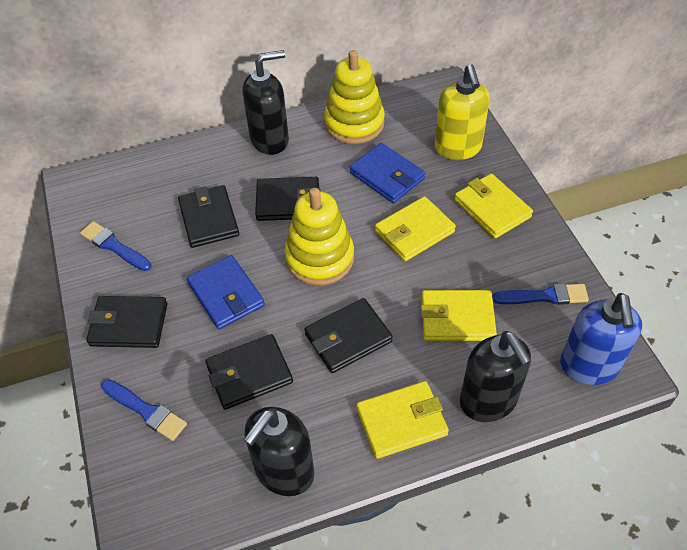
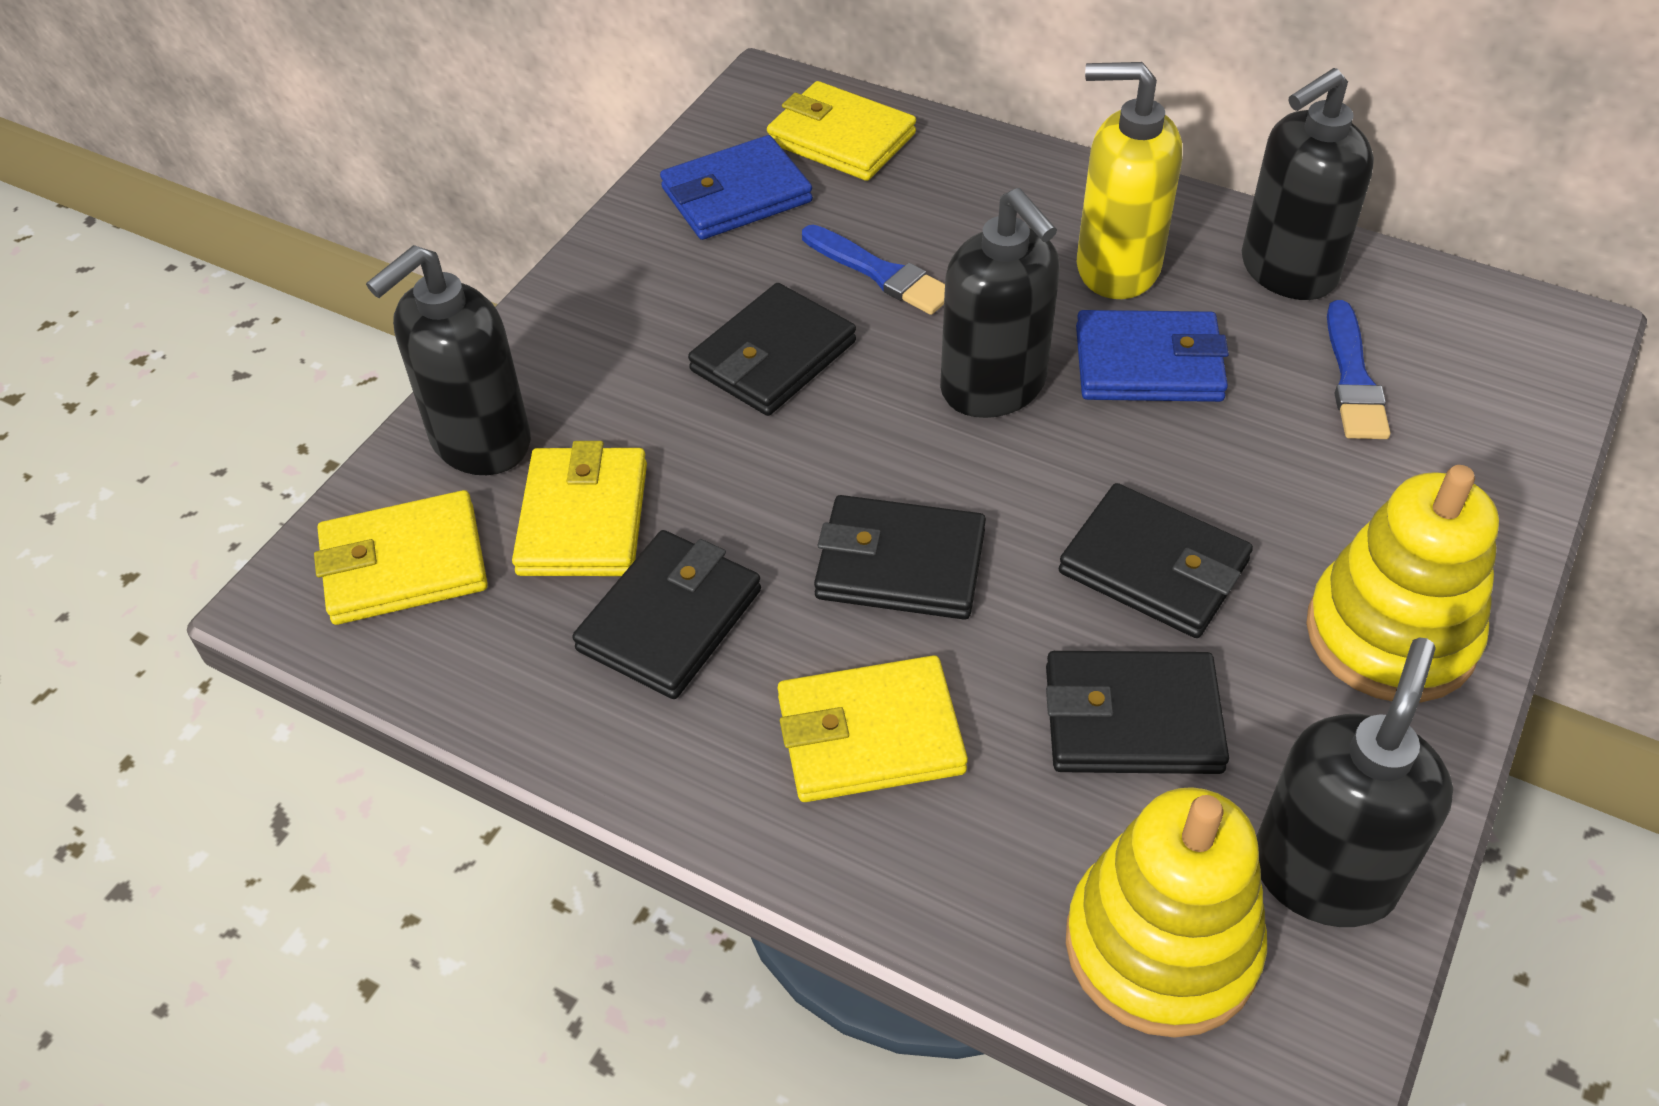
black soap dispenser: 3 -> 4
blue brush: 3 -> 2
blue soap dispenser: 1 -> 0

